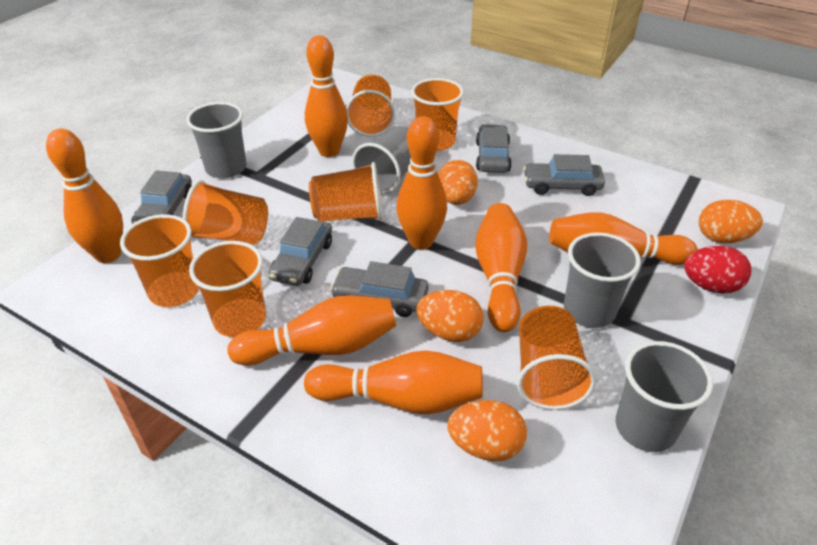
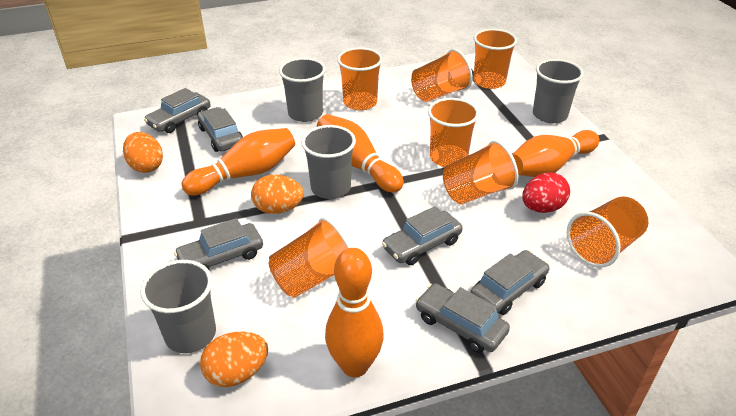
grey car: 5 -> 6
orange bowling pin: 7 -> 4
orange egg: 4 -> 3

